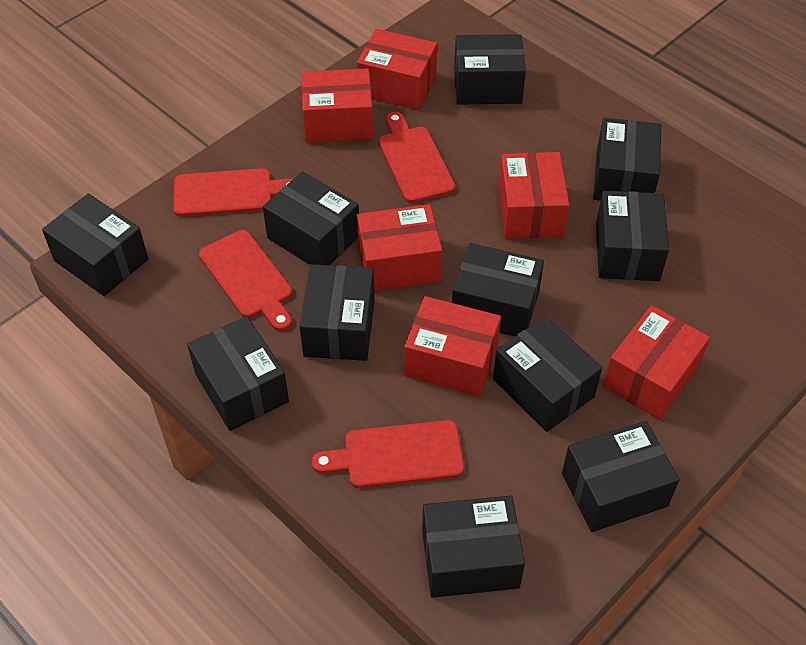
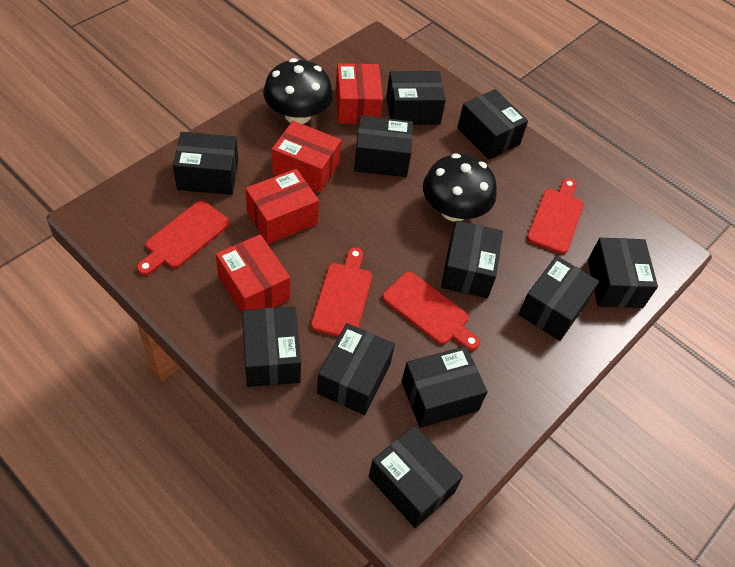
black mushroom: 0 -> 2
red box: 6 -> 4

